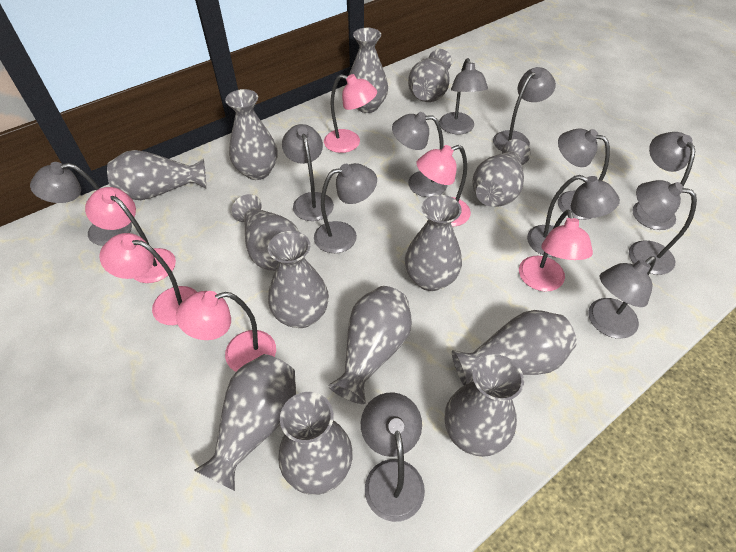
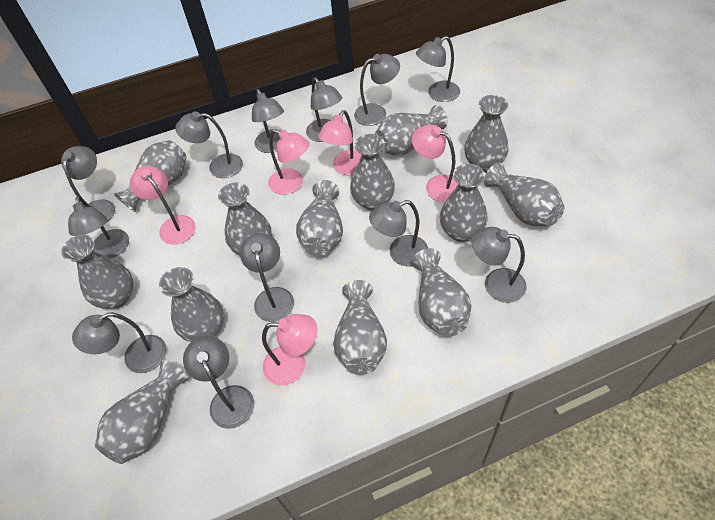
pink lamp: 6 -> 5

